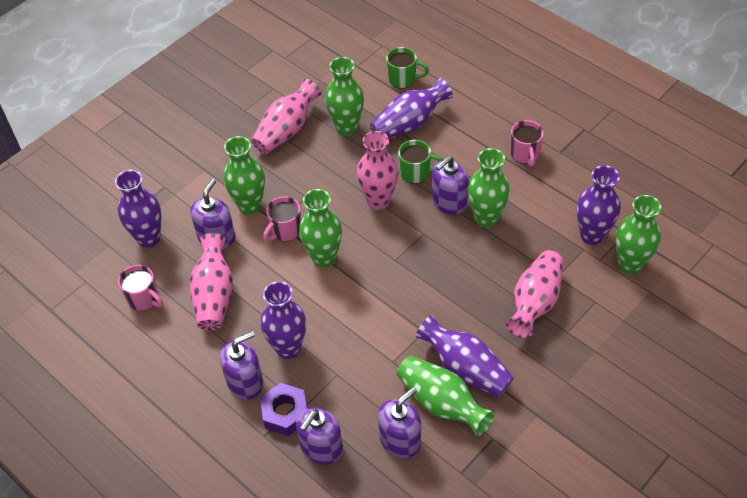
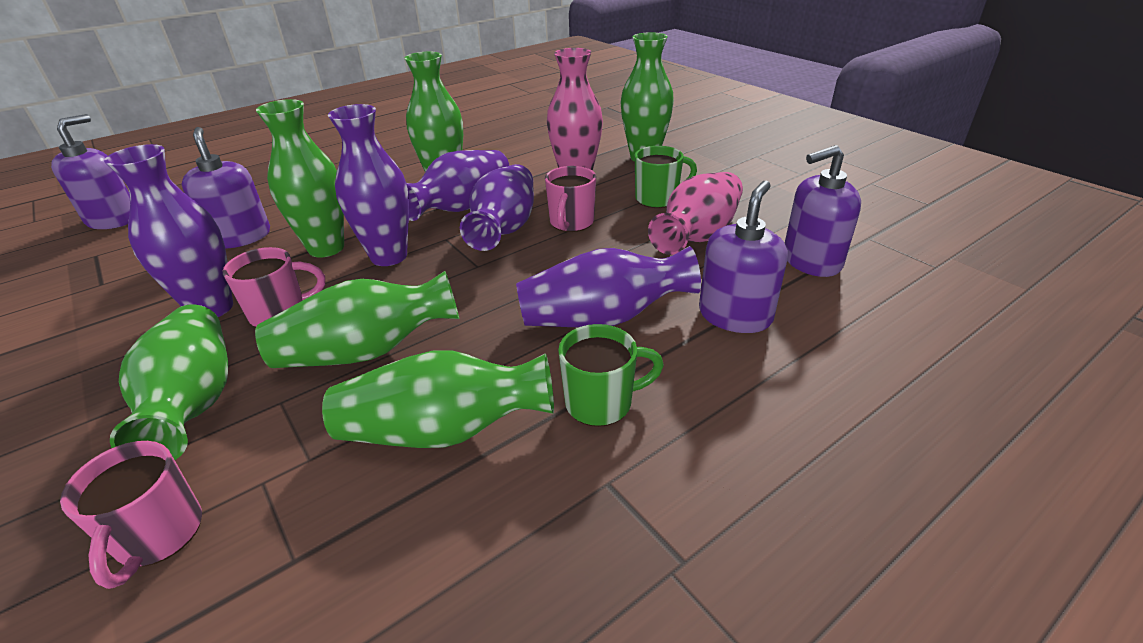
pink vase: 4 -> 2
purple nut: 1 -> 0
purple soap dispenser: 5 -> 4

